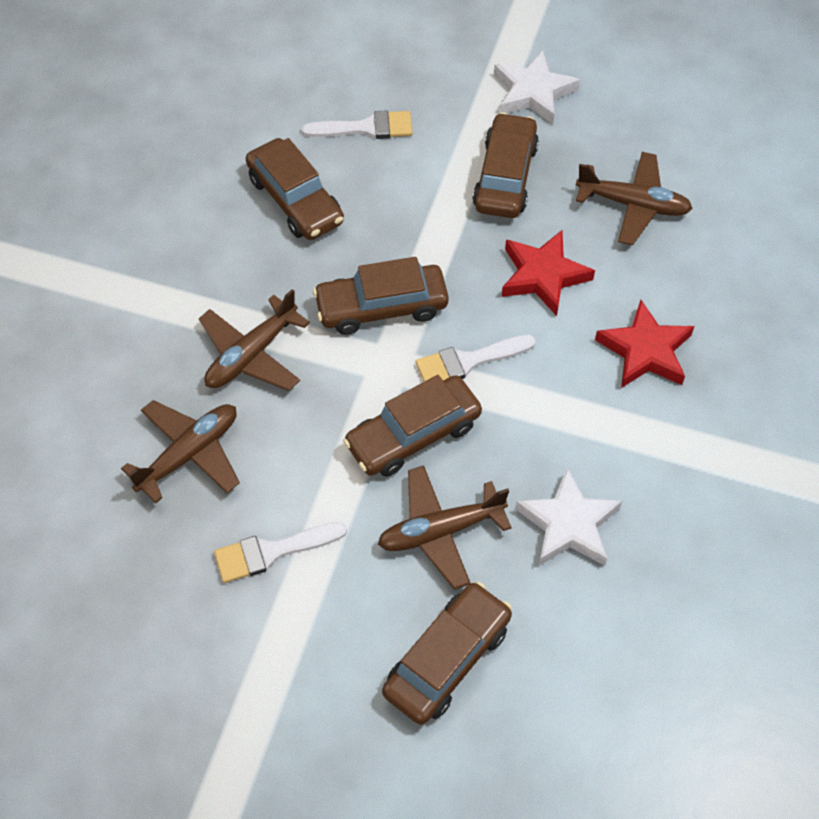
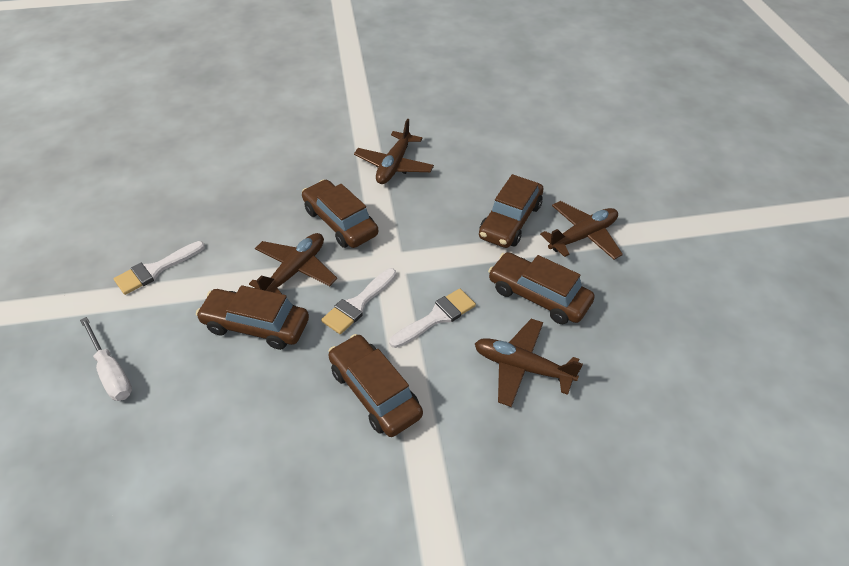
red star: 2 -> 0
white screwdriver: 0 -> 1
white star: 2 -> 0

